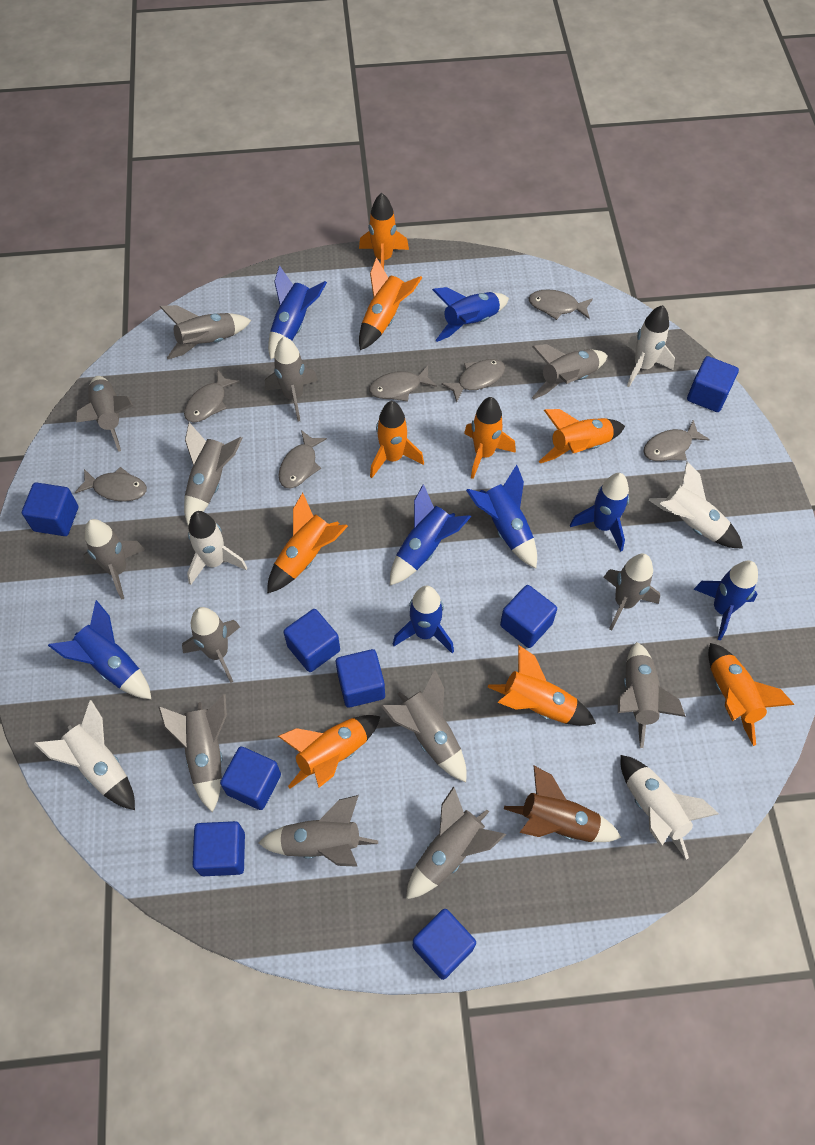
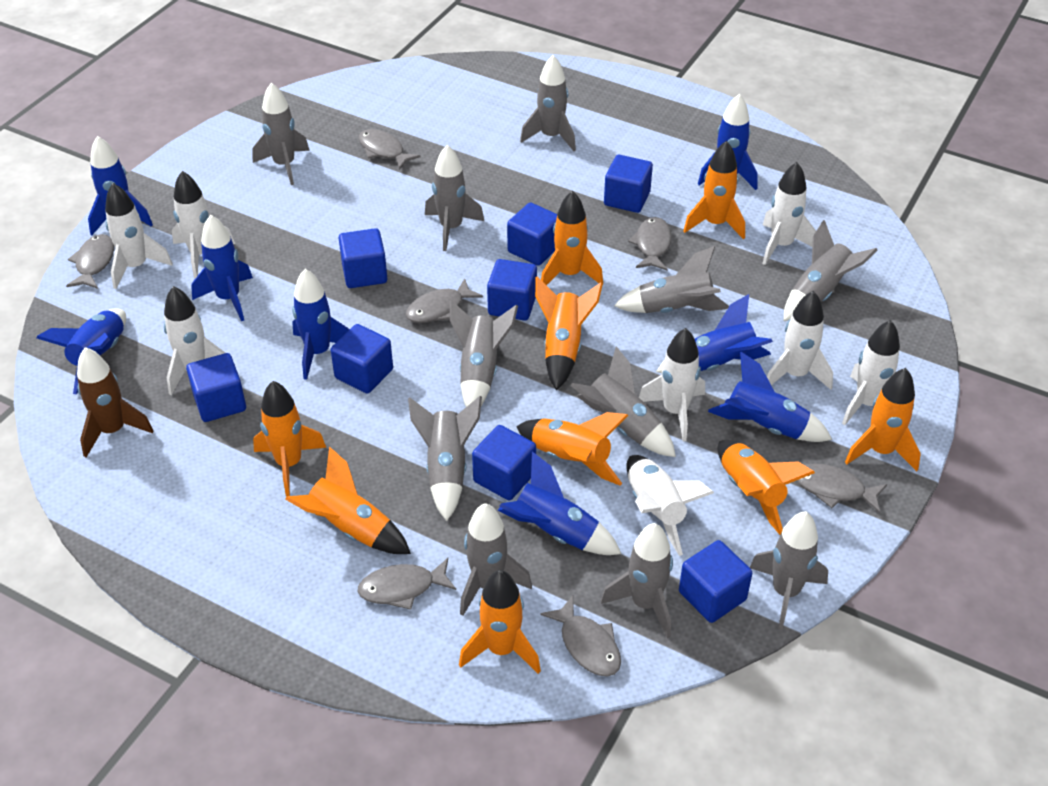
grey rocket: 13 -> 11
white rocket: 5 -> 8

